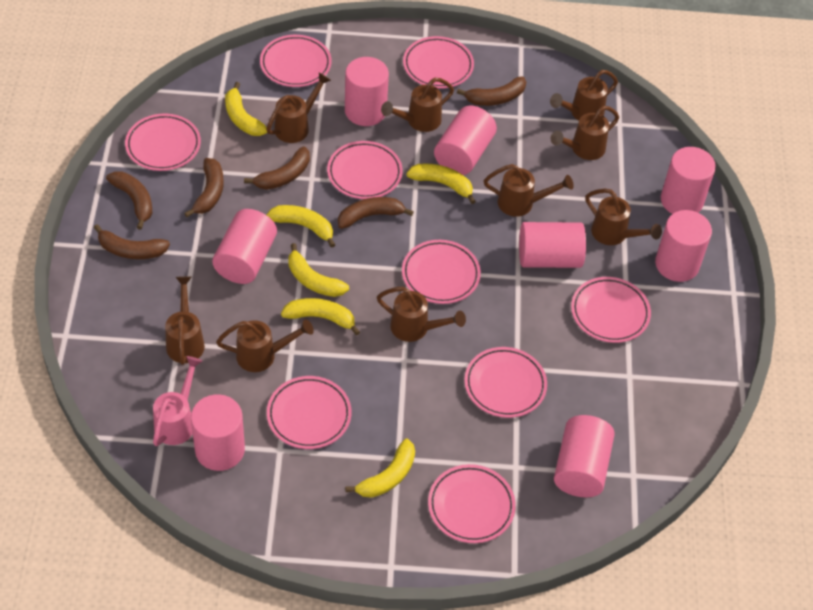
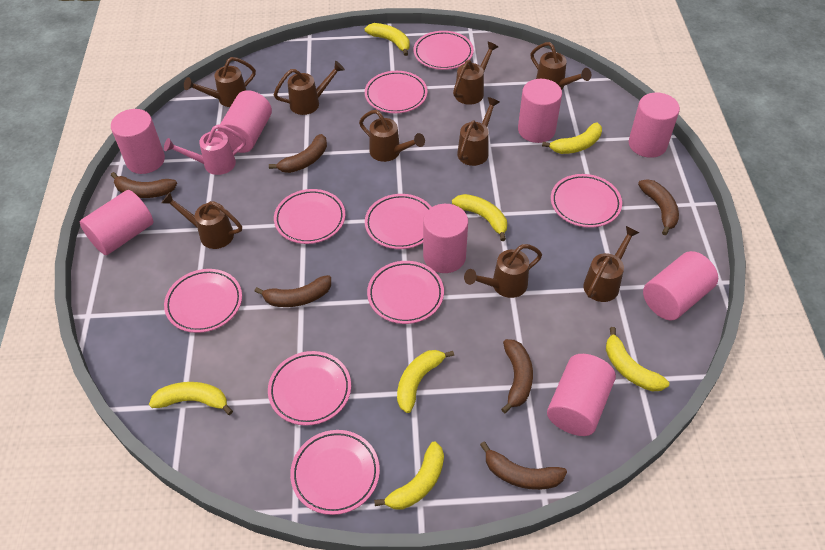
yellow banana: 6 -> 7

